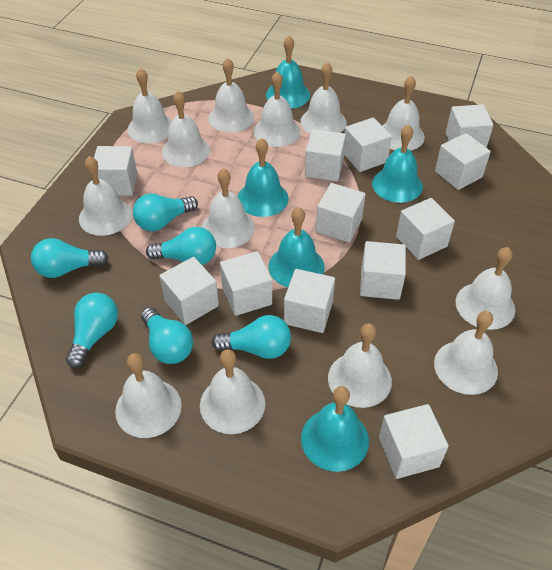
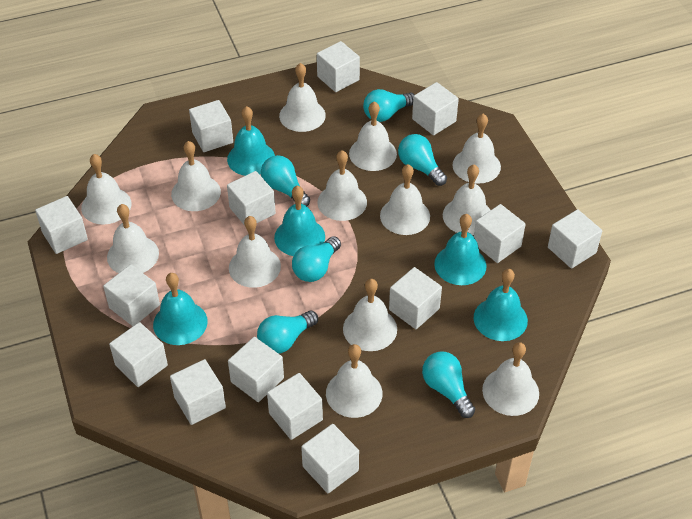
white cube: 12 -> 14

